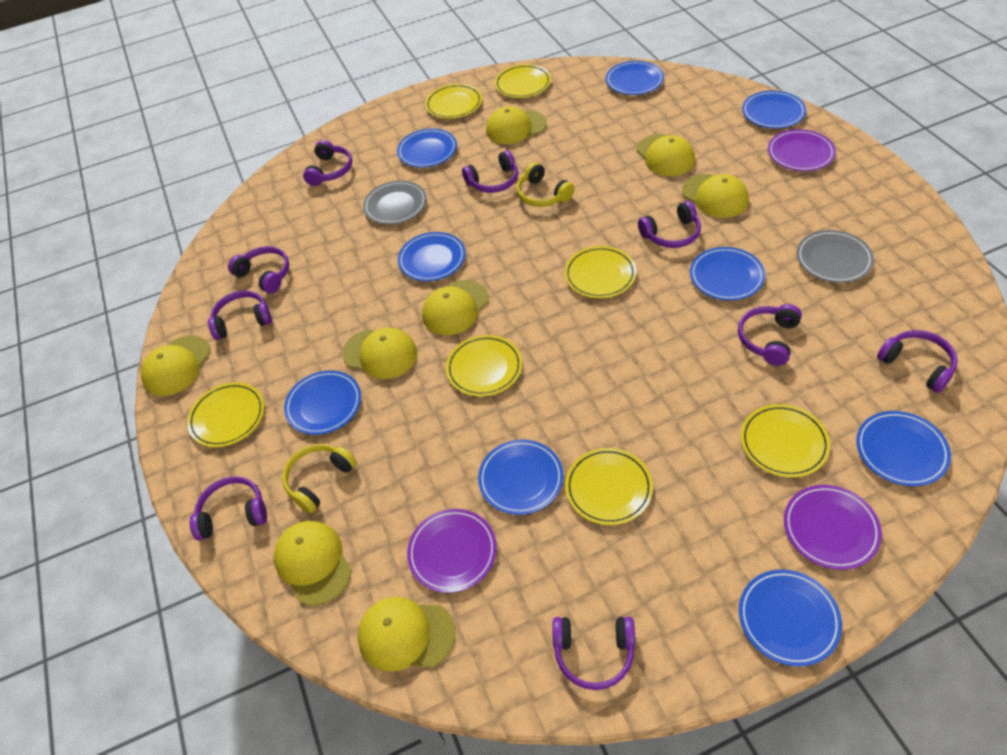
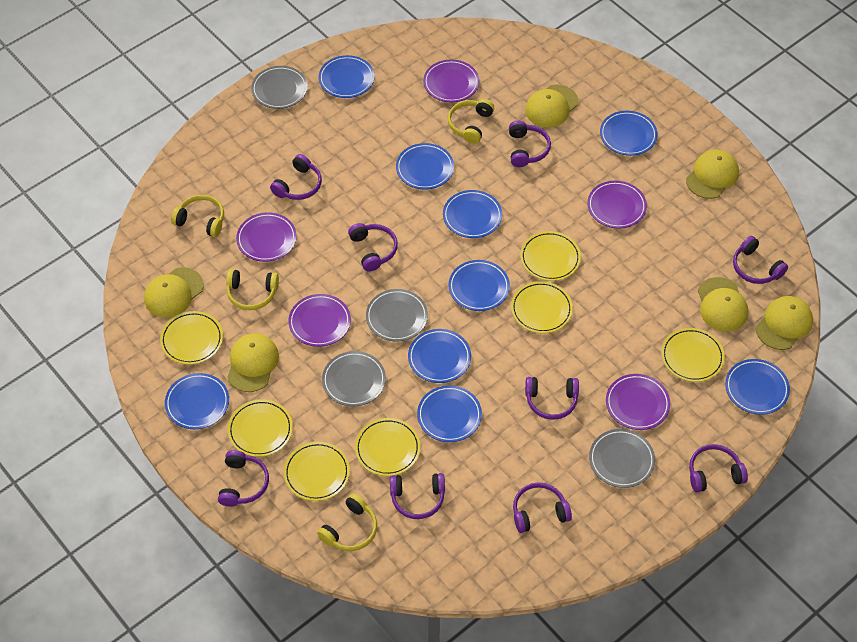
grey plate: 2 -> 4
purple plate: 3 -> 5
yellow cap: 8 -> 6
yellow headphones: 2 -> 4

